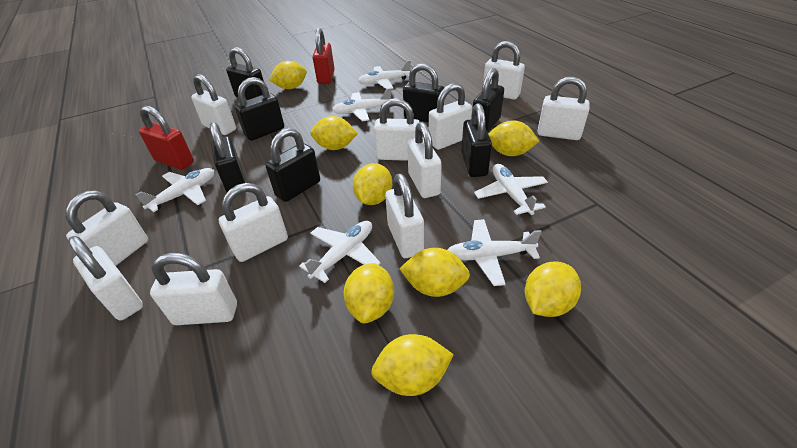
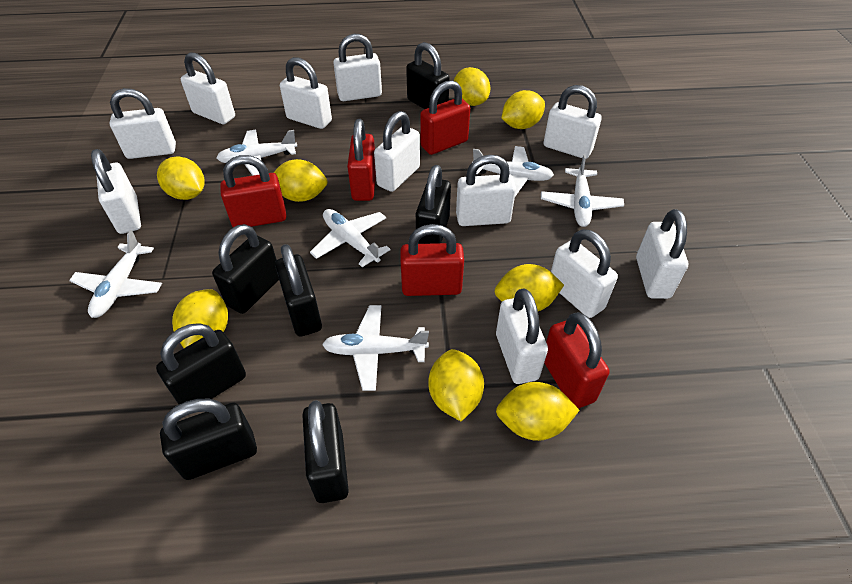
red padlock: 2 -> 5

